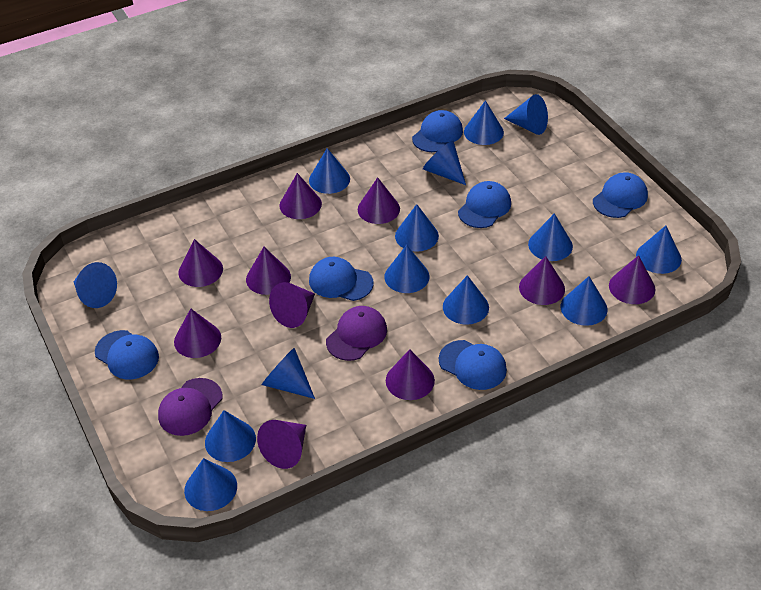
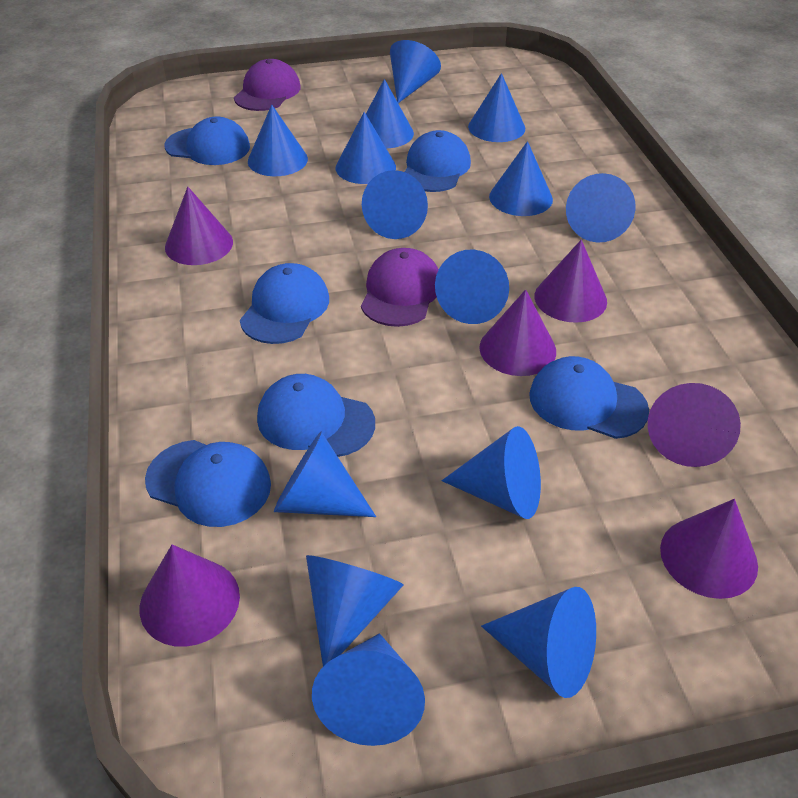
purple cone: 10 -> 6

